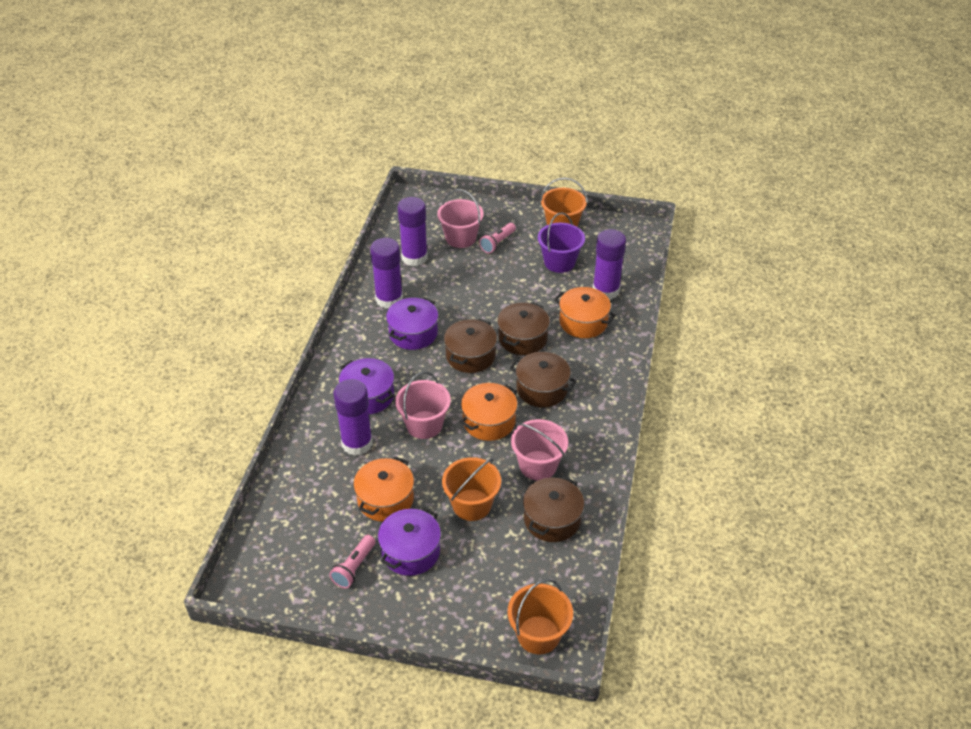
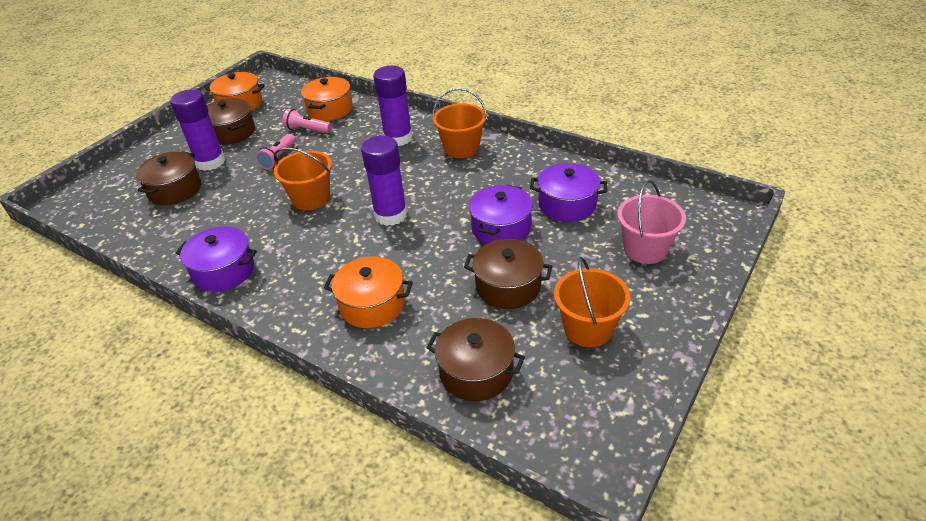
pink bucket: 3 -> 1
purple bucket: 1 -> 0
purple glue stick: 4 -> 3

